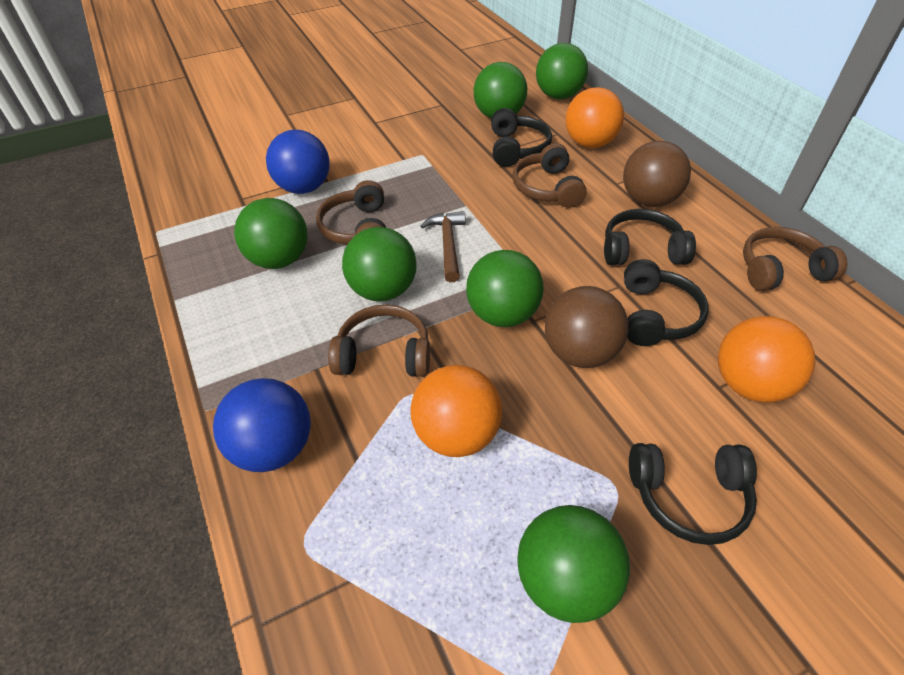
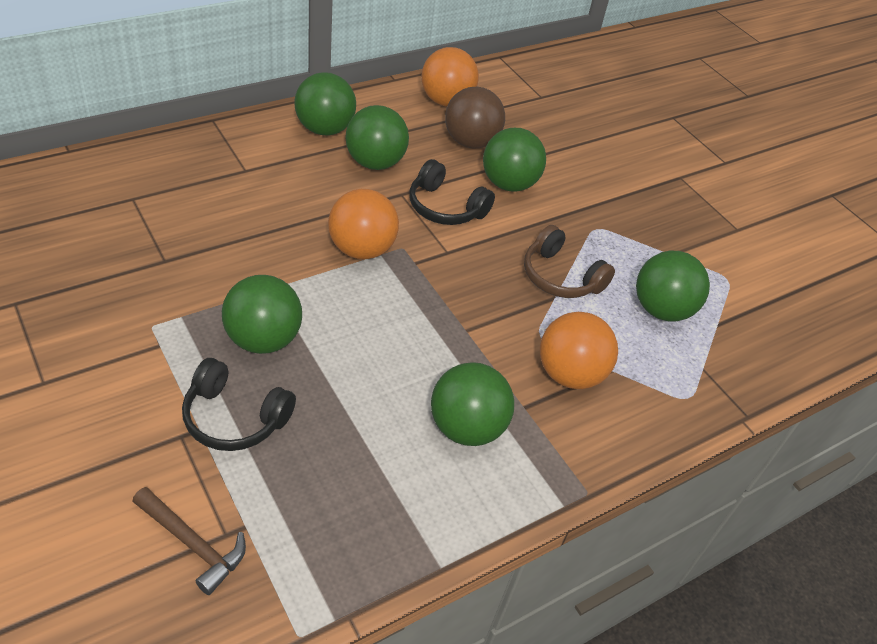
black headphones: 4 -> 2
blue ball: 2 -> 0
brown ball: 2 -> 1
brown headphones: 4 -> 1

